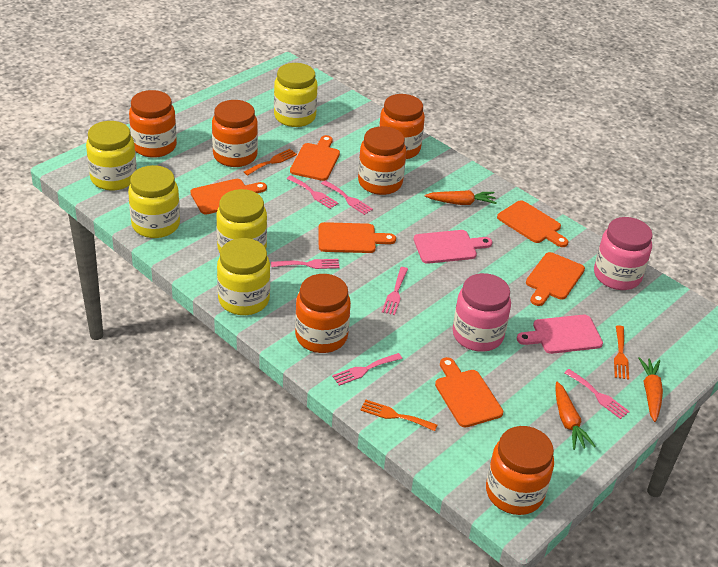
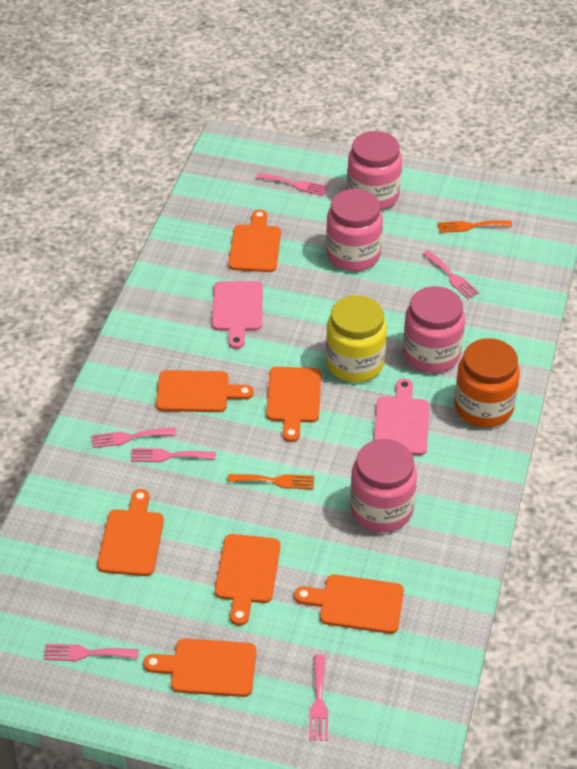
orange carrot: 3 -> 0
orange cutting board: 6 -> 7
orange fork: 3 -> 2
orange jar: 6 -> 1
pink jar: 2 -> 4
yellow jar: 5 -> 1

